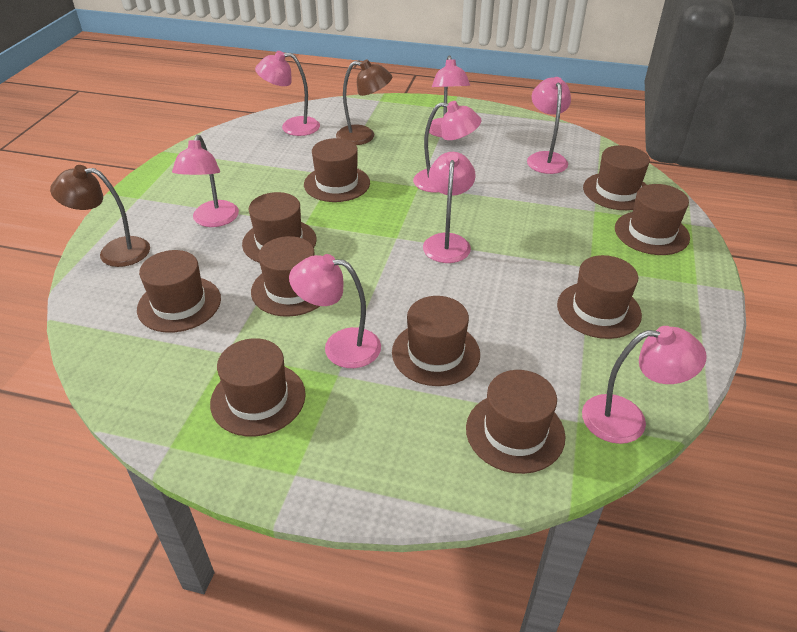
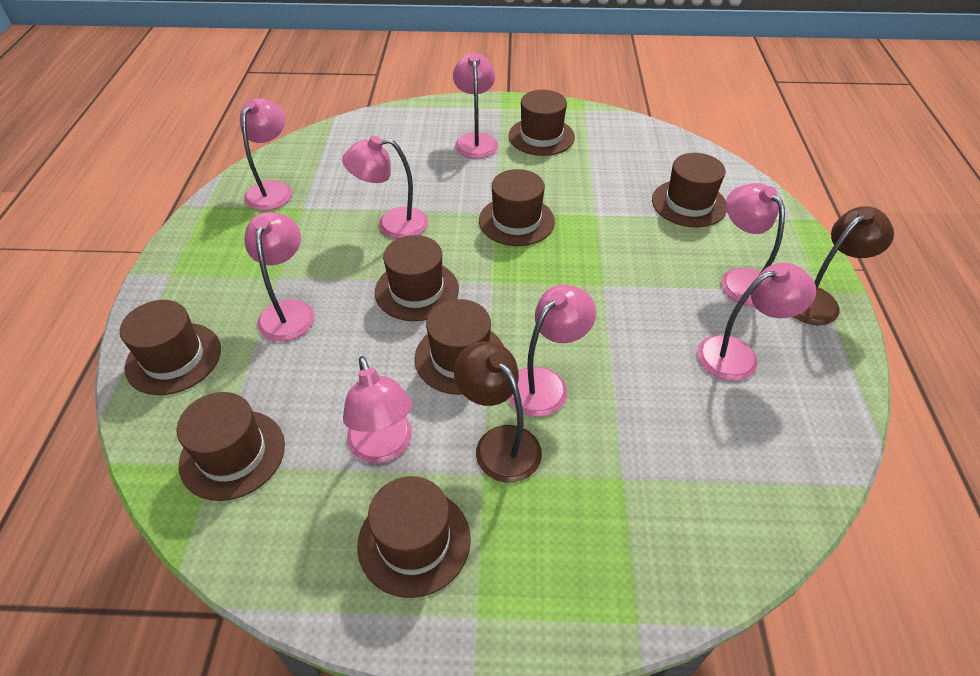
brown hat: 10 -> 8

